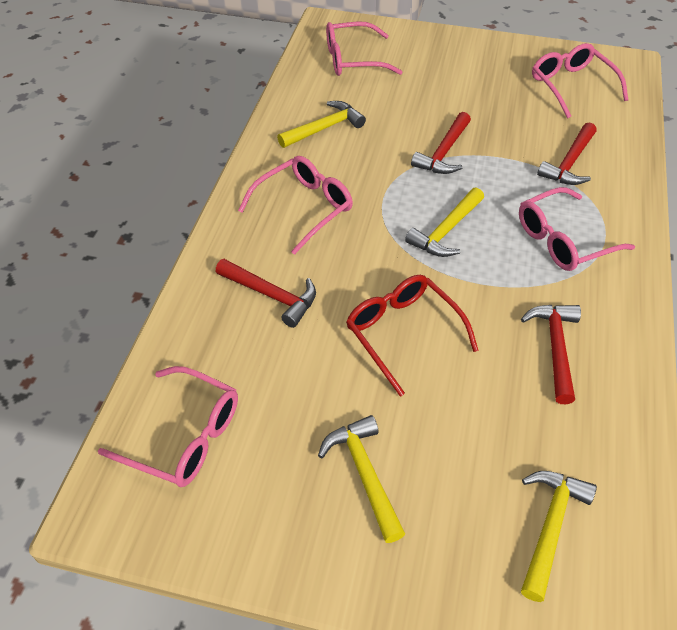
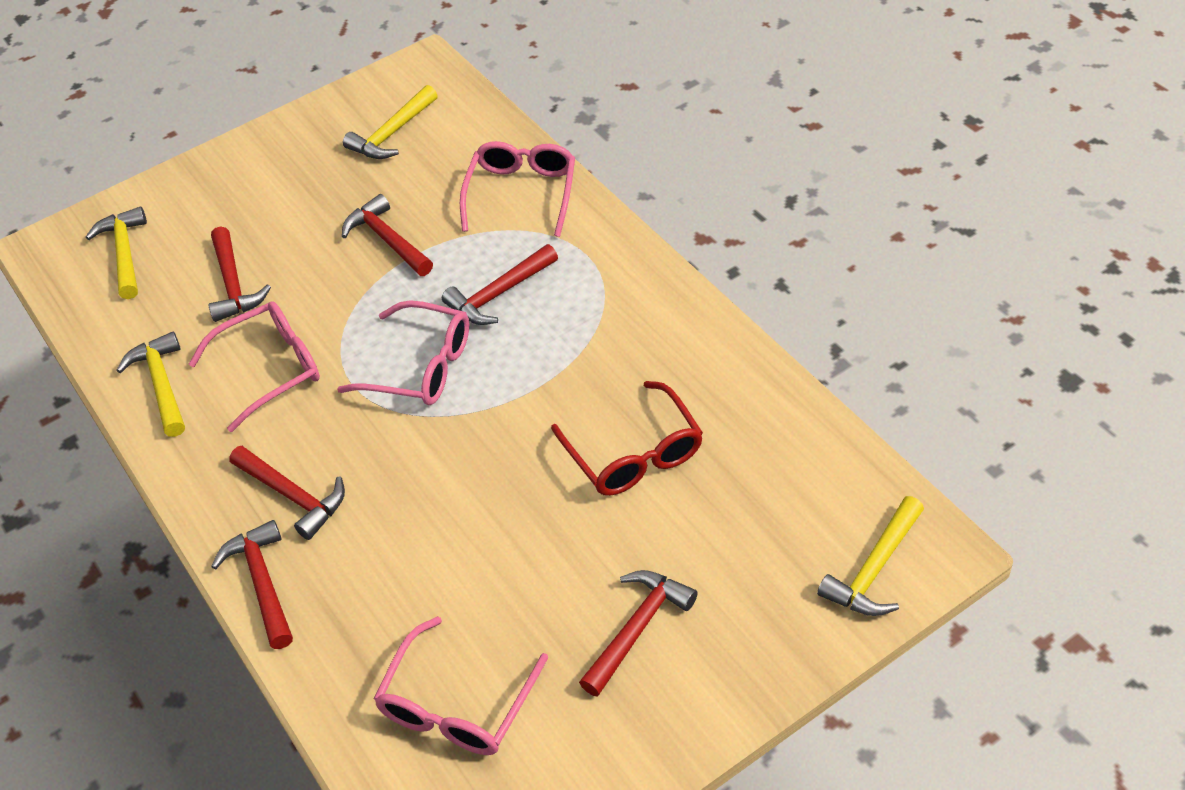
pink glasses: 5 -> 4
red hammer: 4 -> 6

